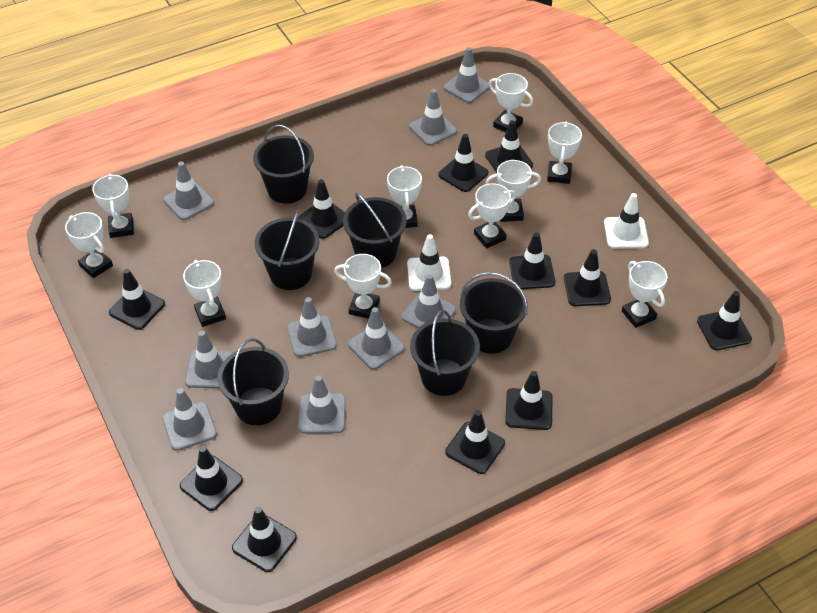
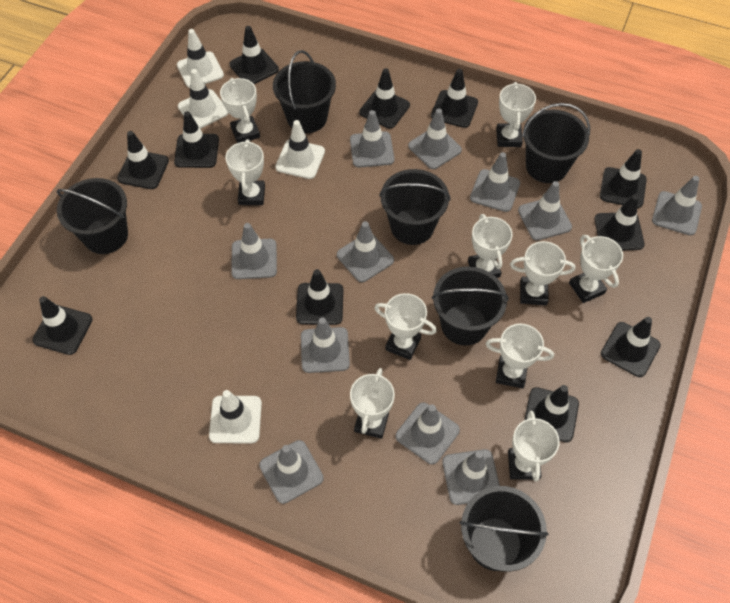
grey traffic cone: 9 -> 11
white traffic cone: 2 -> 4

